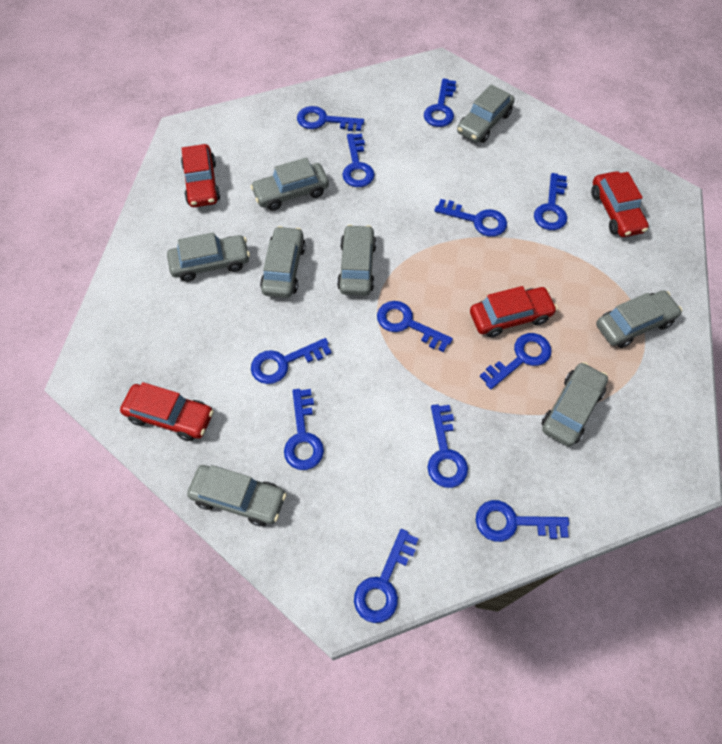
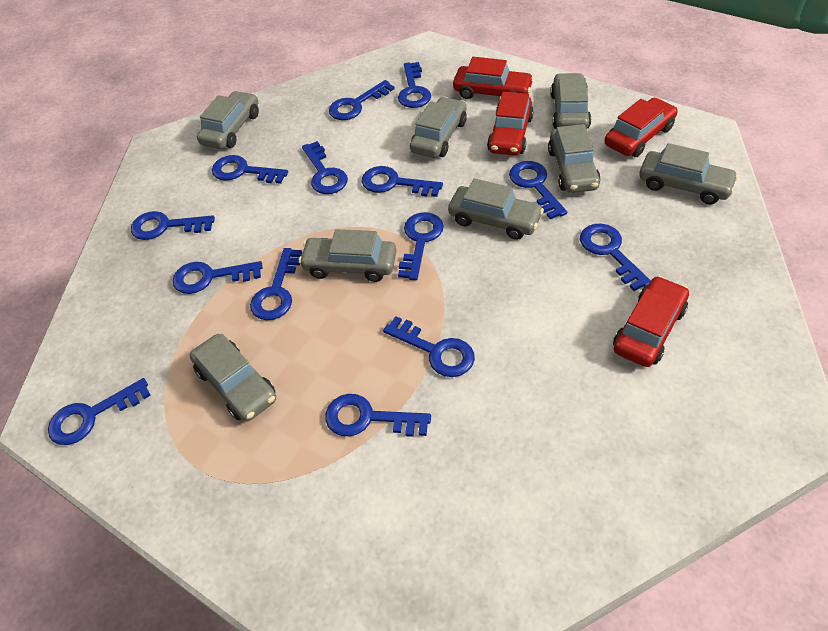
blue key: 12 -> 14

